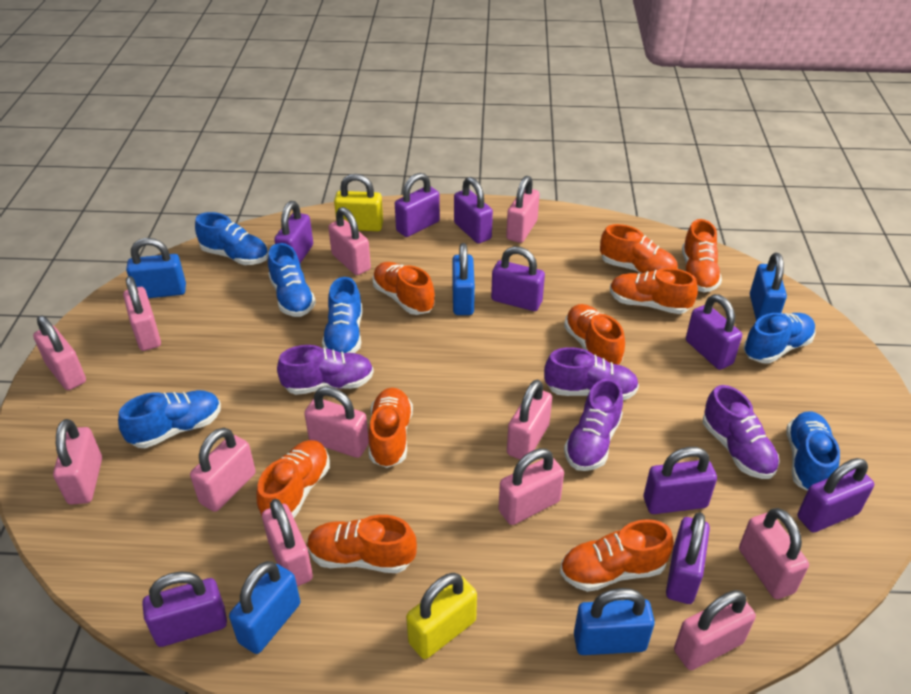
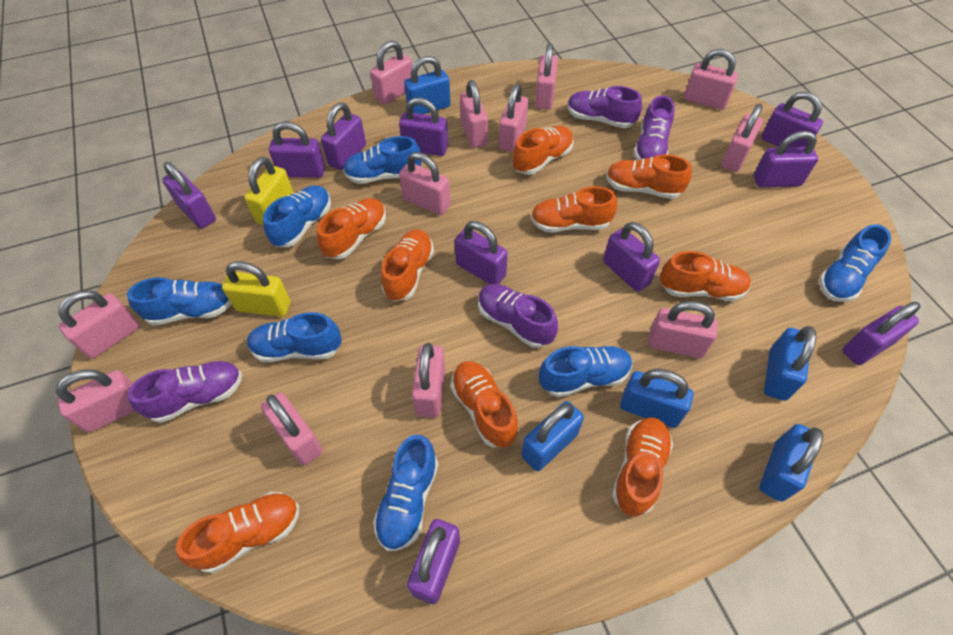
blue shoe: 6 -> 7
purple padlock: 9 -> 10

